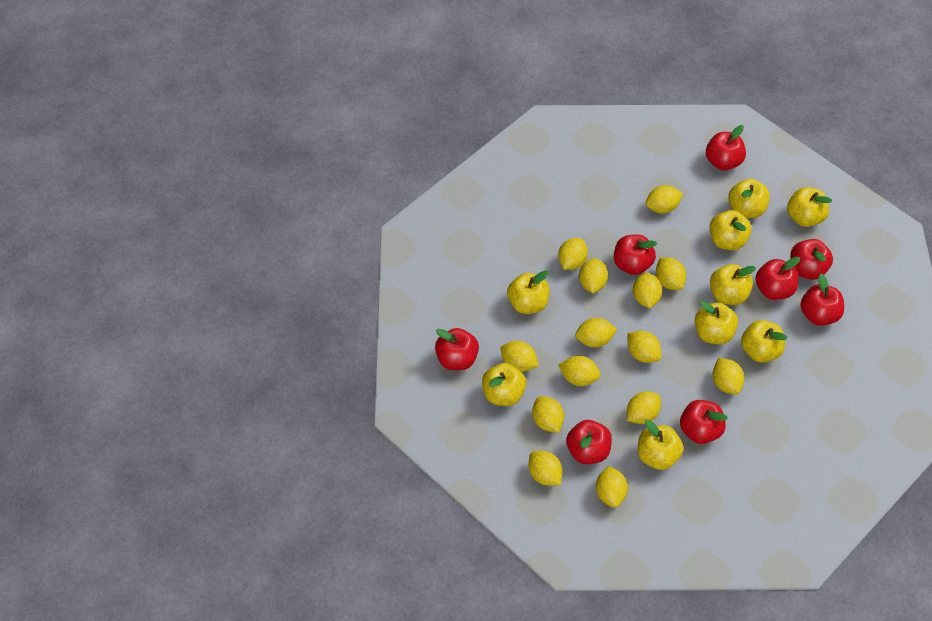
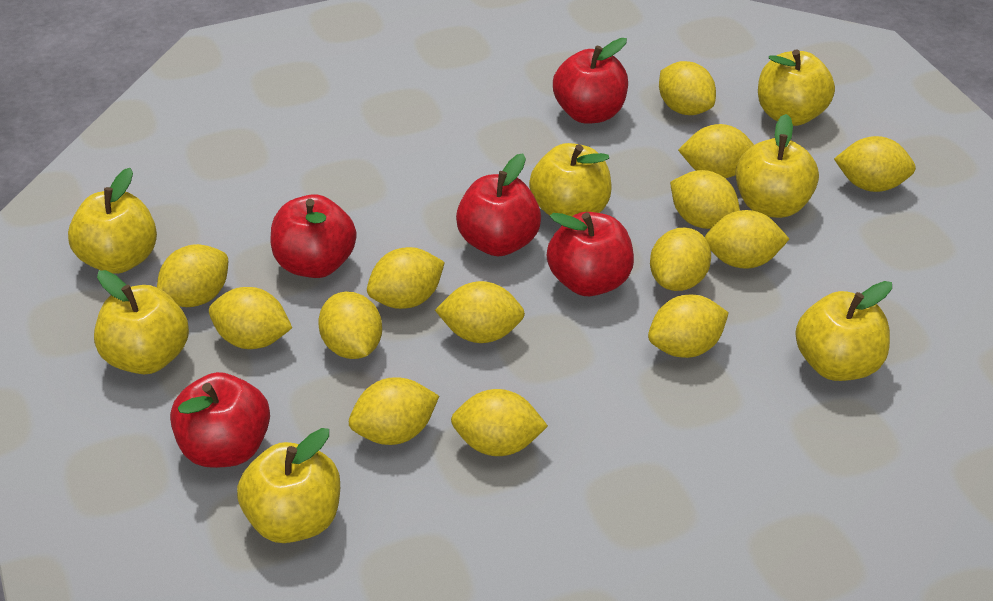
red apple: 8 -> 5
yellow apple: 9 -> 7

